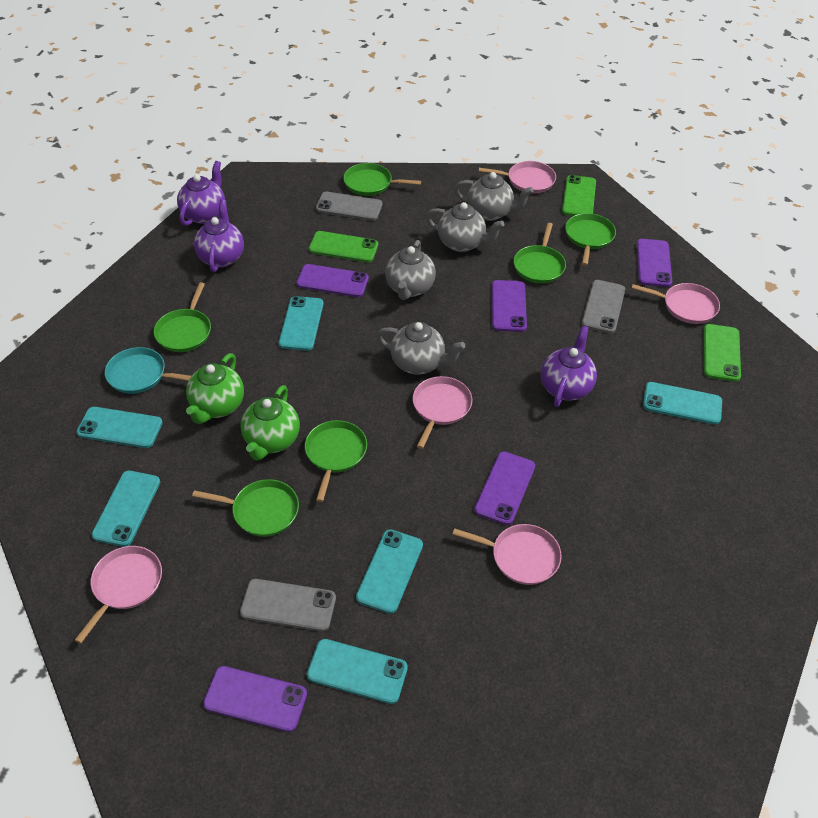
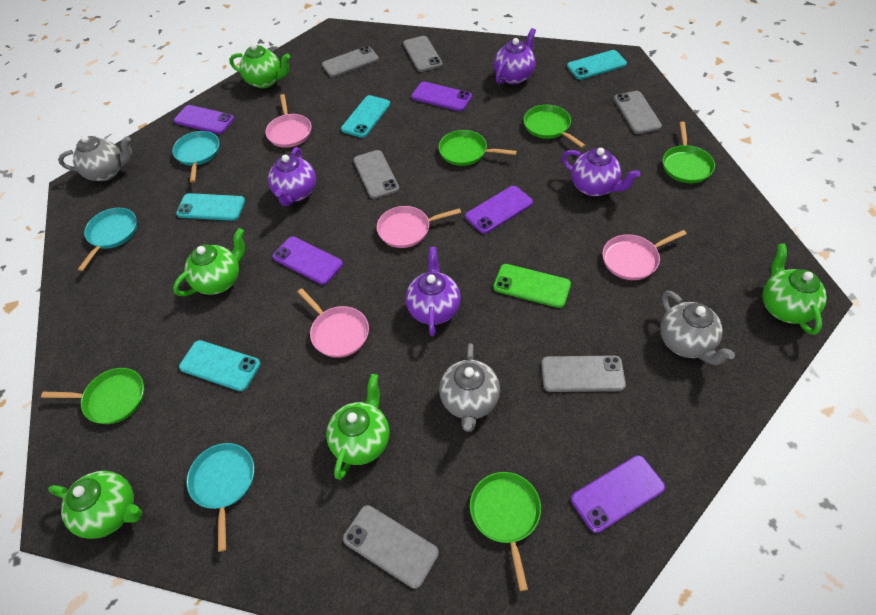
green pan: 6 -> 5
green phone: 3 -> 1
green teapot: 2 -> 5
grey phone: 3 -> 6
grey teapot: 4 -> 3
pink pan: 5 -> 4
purple teapot: 3 -> 4
turquoise pan: 1 -> 3
turquoise phone: 6 -> 4

